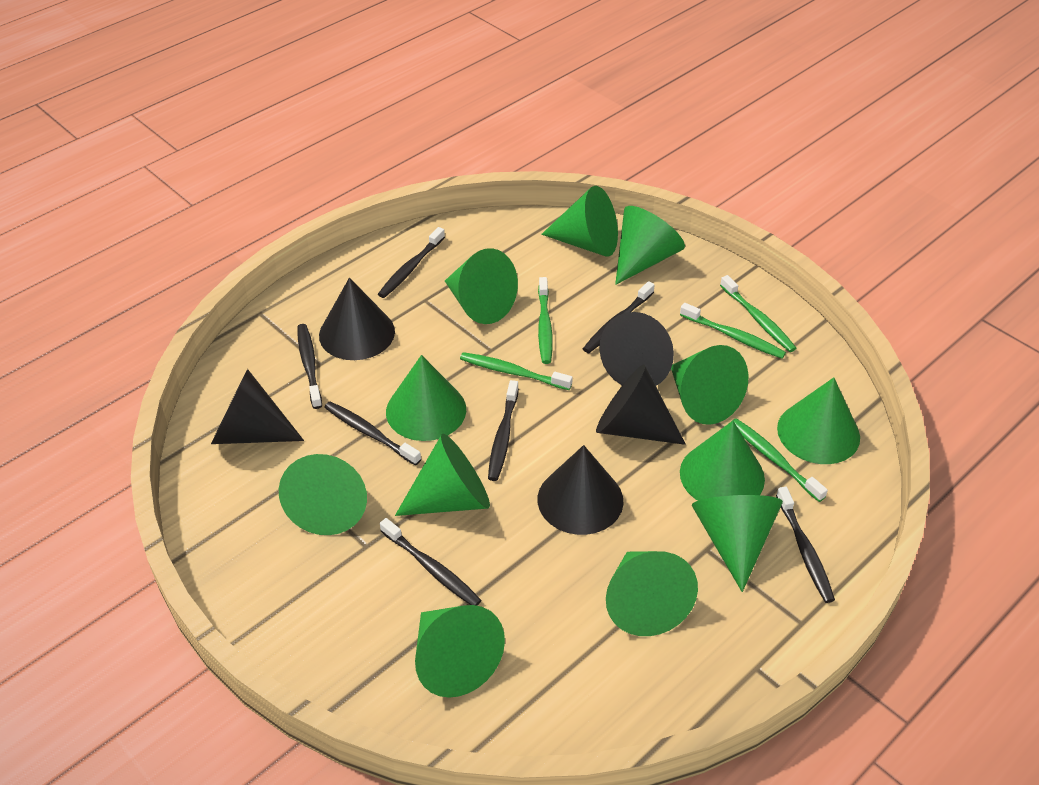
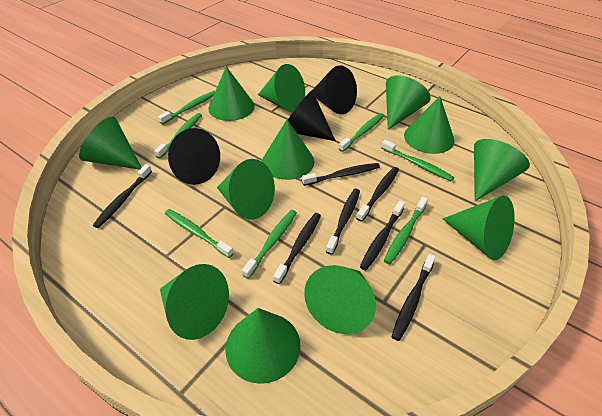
black cone: 5 -> 3
green toothbrush: 5 -> 7

